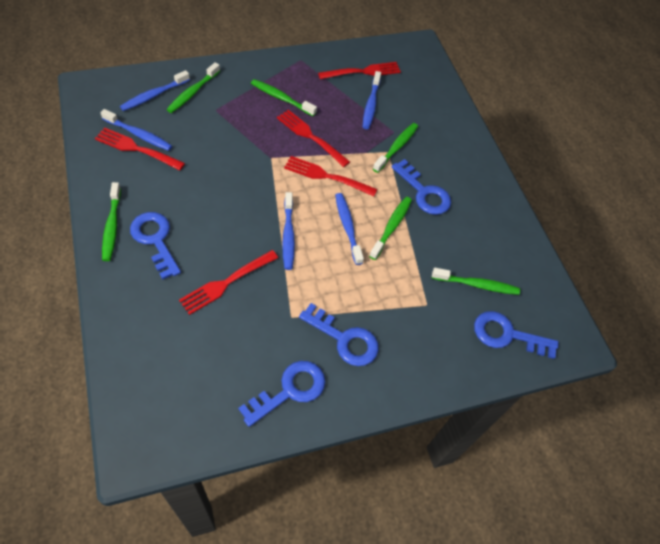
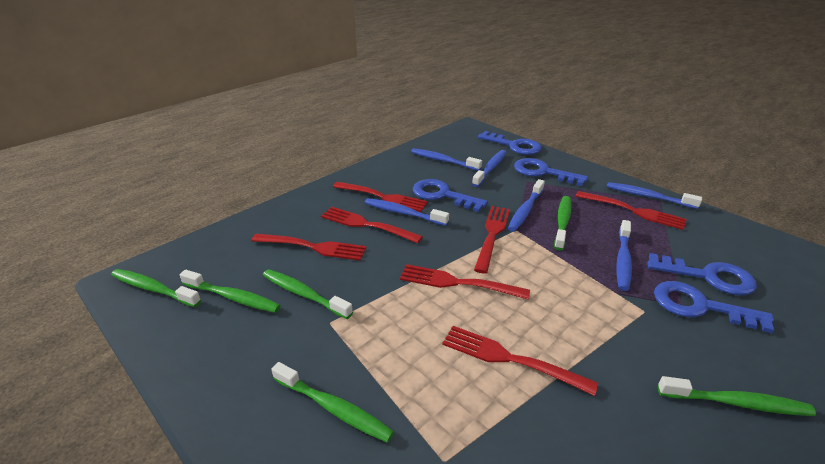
blue toothbrush: 5 -> 6
red fork: 5 -> 7

